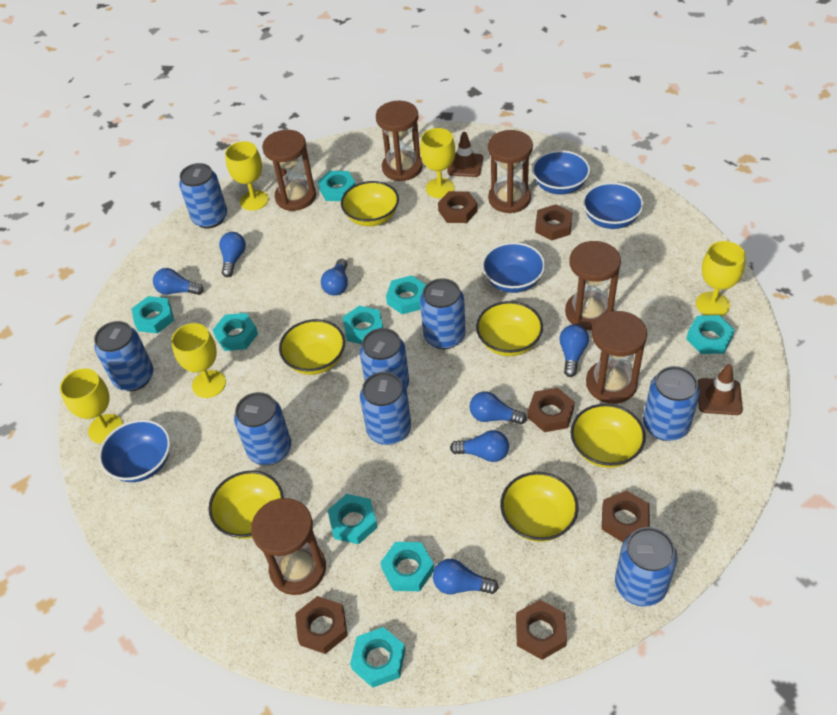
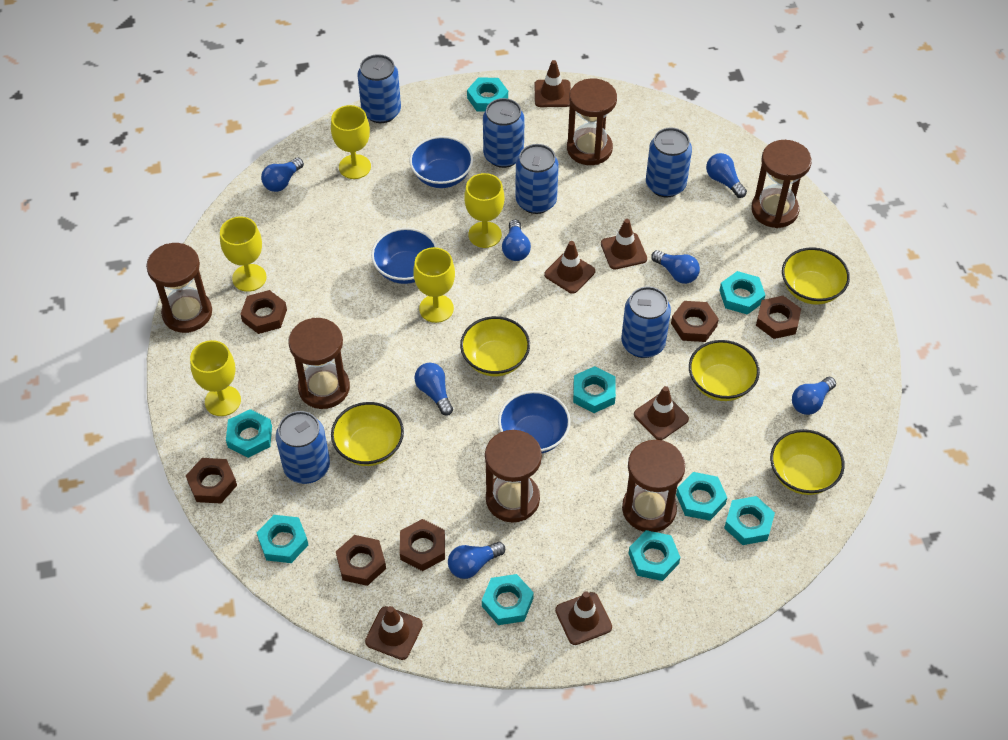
blue bowl: 4 -> 3
blue can: 8 -> 6
brown traffic cone: 2 -> 6
yellow bowl: 6 -> 5

